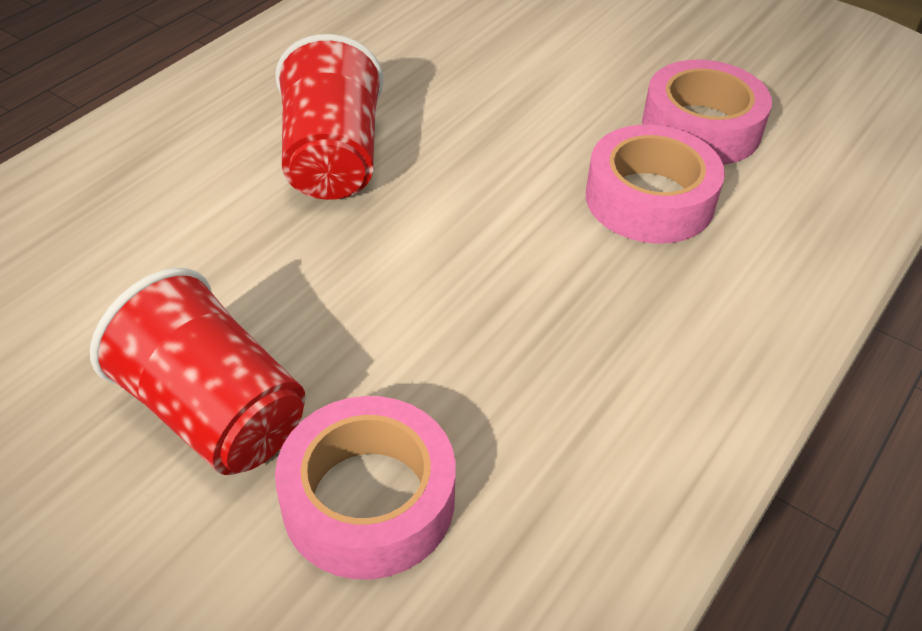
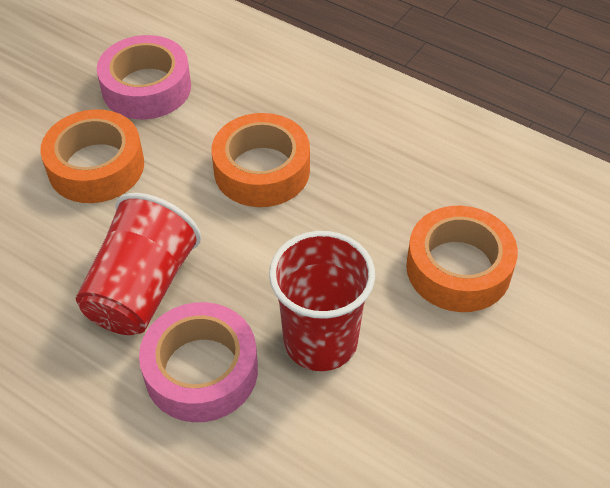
orange tape: 0 -> 3
pink tape: 3 -> 2

